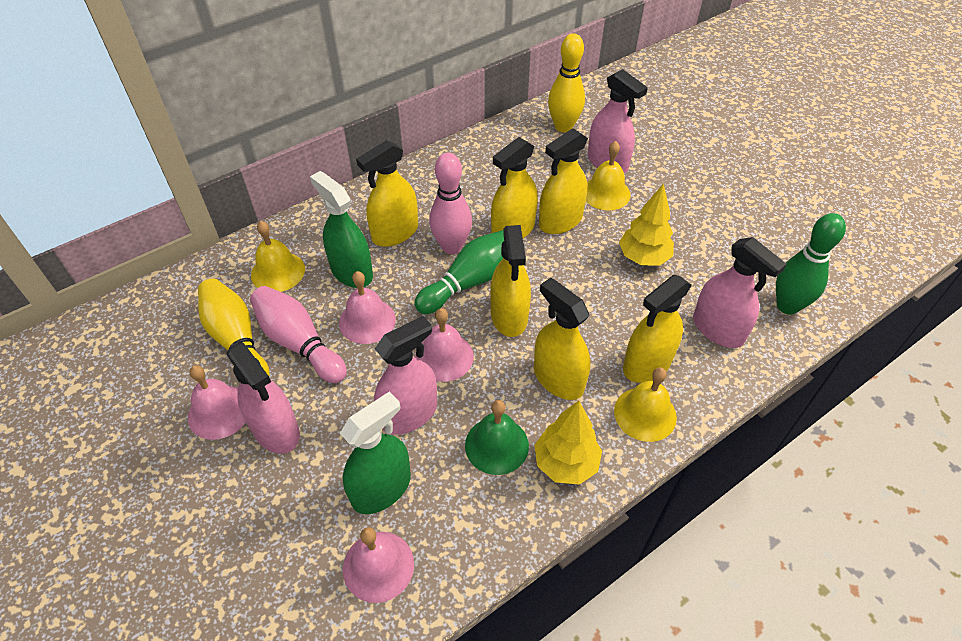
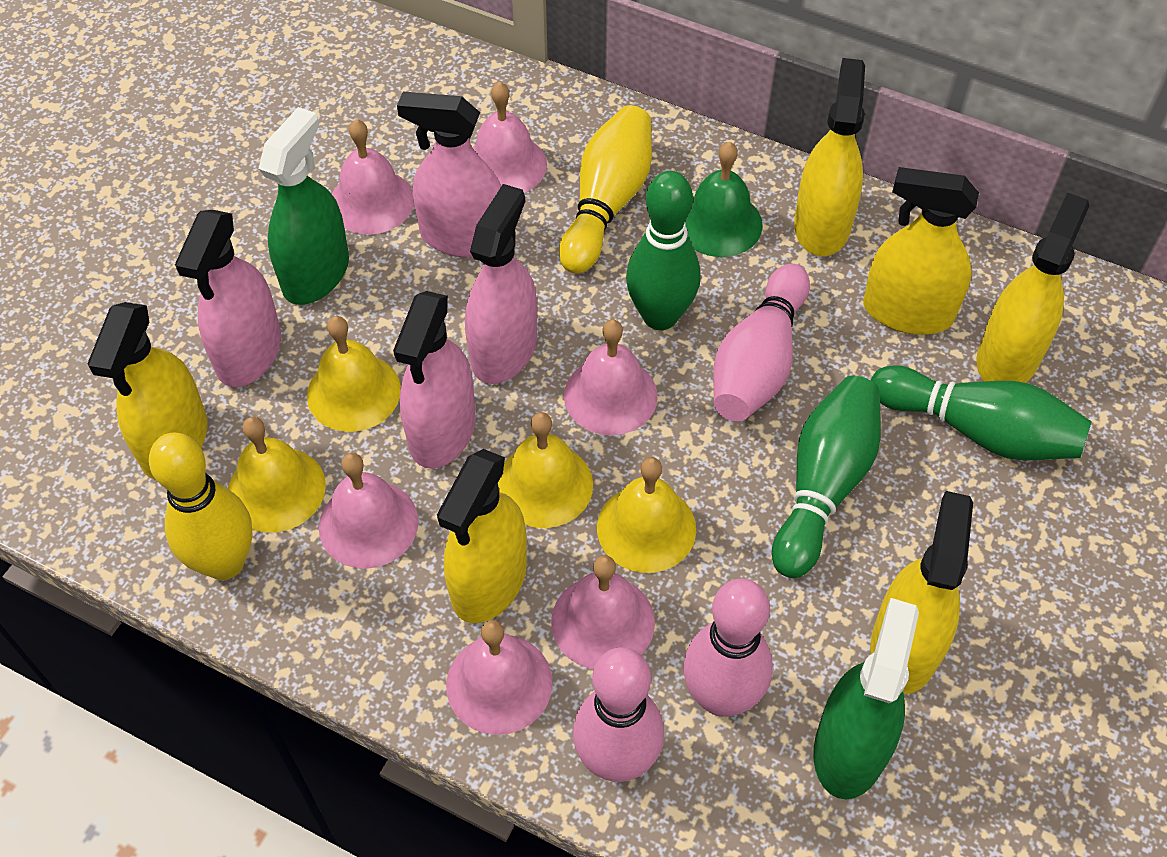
green bowling pin: 2 -> 3
pink bell: 4 -> 6
pink bowling pin: 2 -> 3
yellow bell: 3 -> 4
yellow tree: 2 -> 0

